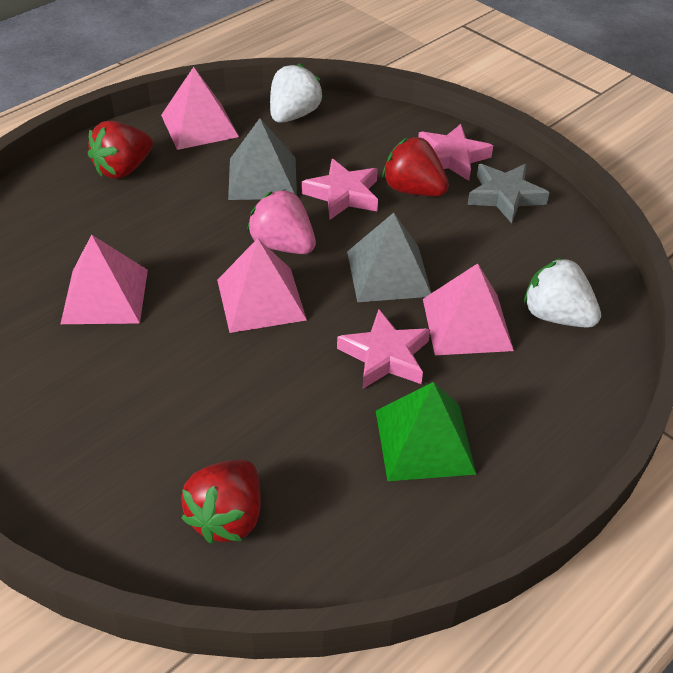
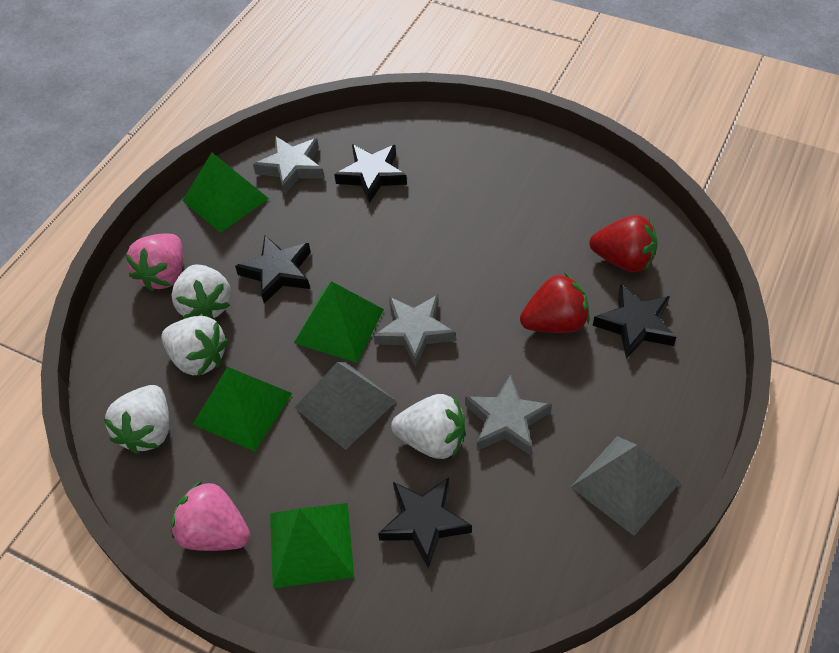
black star: 0 -> 4
green pyramid: 1 -> 4
grey star: 1 -> 3
pink pyramid: 4 -> 0
pink star: 3 -> 0
pink strawberry: 1 -> 2
red strawberry: 3 -> 2
white strawberry: 2 -> 4

